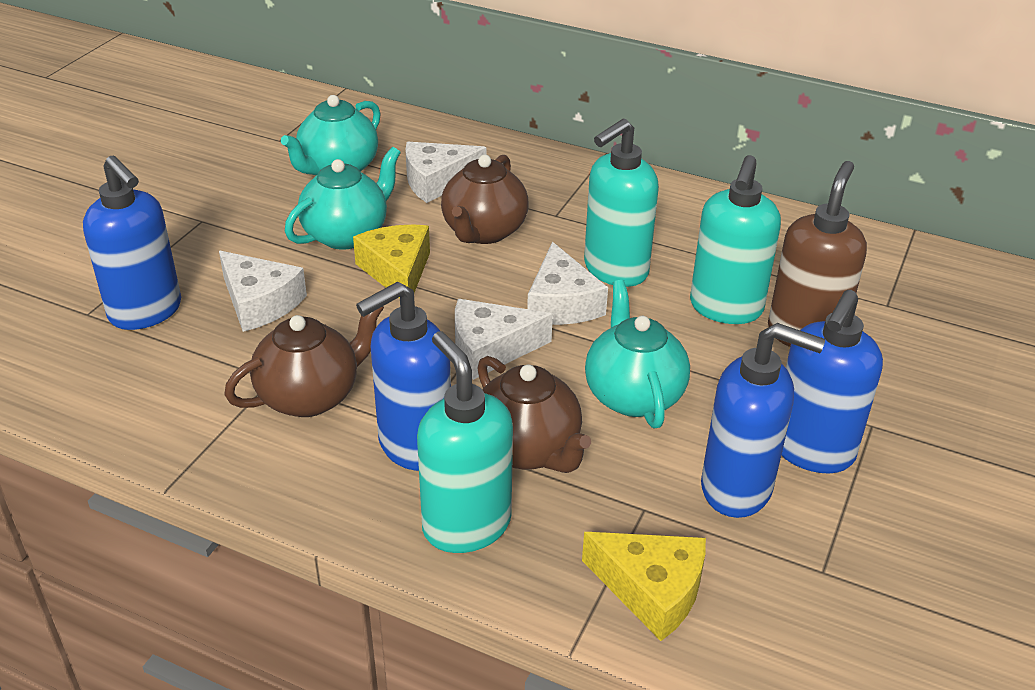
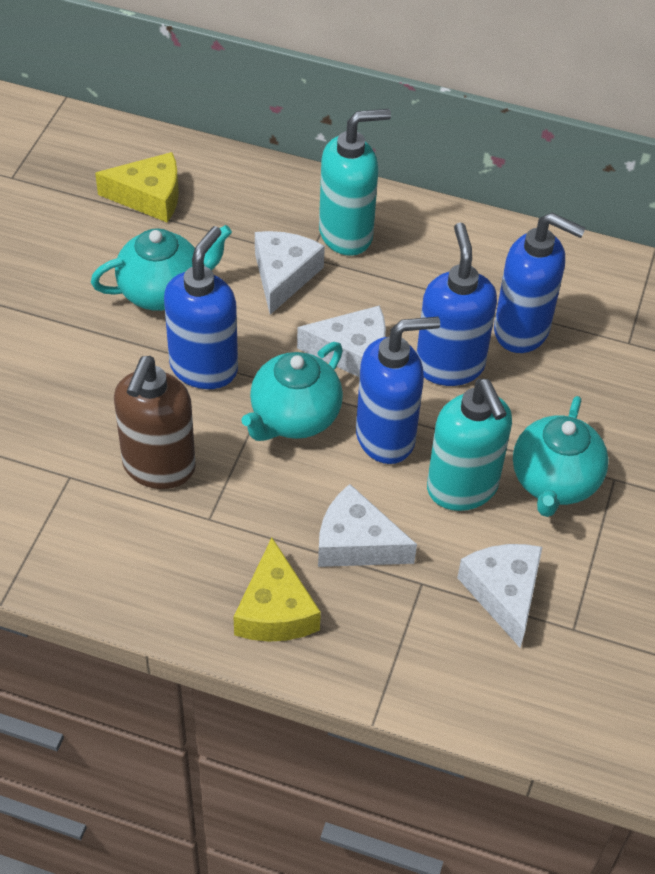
brown teapot: 3 -> 0
turquoise soap dispenser: 3 -> 2

